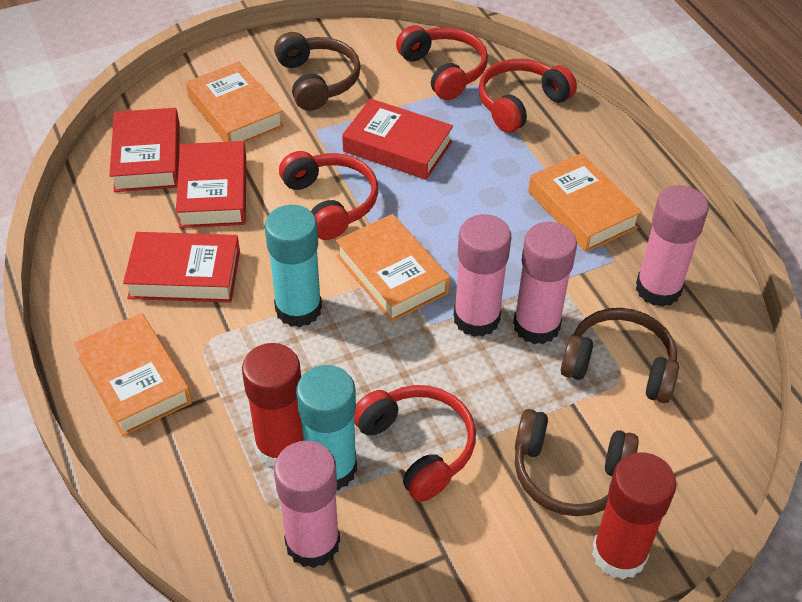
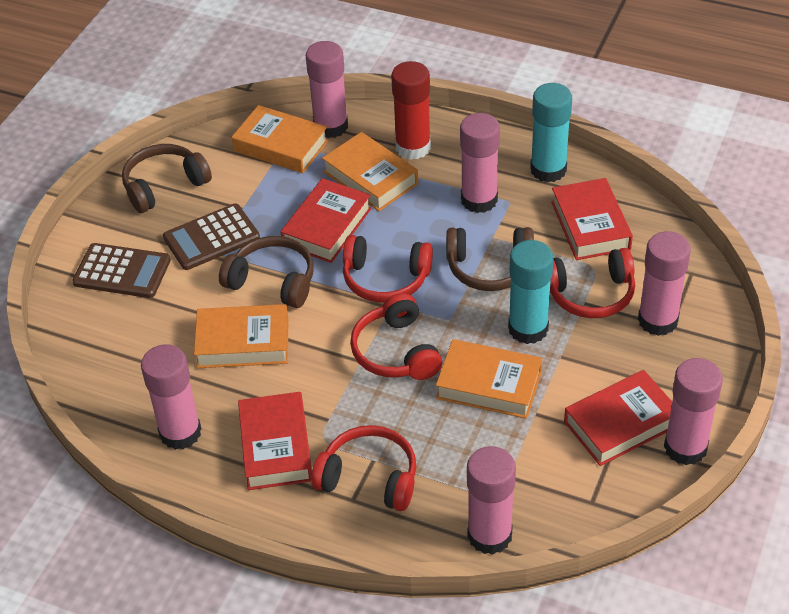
brown calculator: 0 -> 2
pink glue stick: 4 -> 6
red glue stick: 2 -> 1

